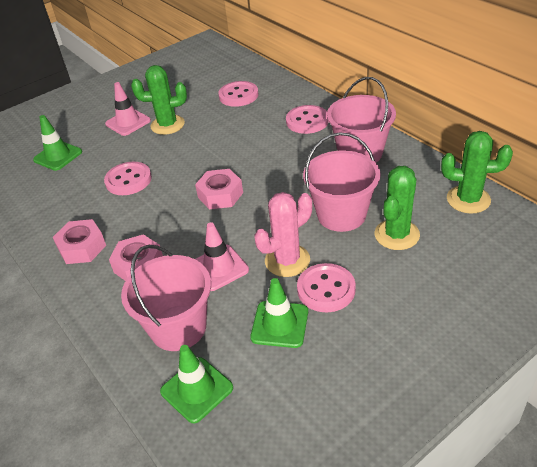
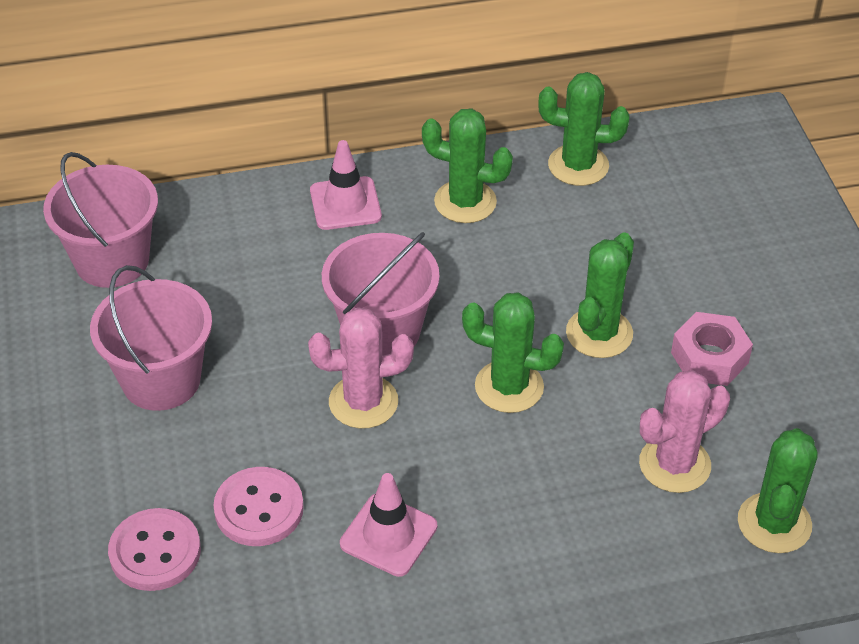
green cactus: 3 -> 5
green traffic cone: 3 -> 0
pink button: 4 -> 2
pink cactus: 1 -> 2
pink nut: 3 -> 1

